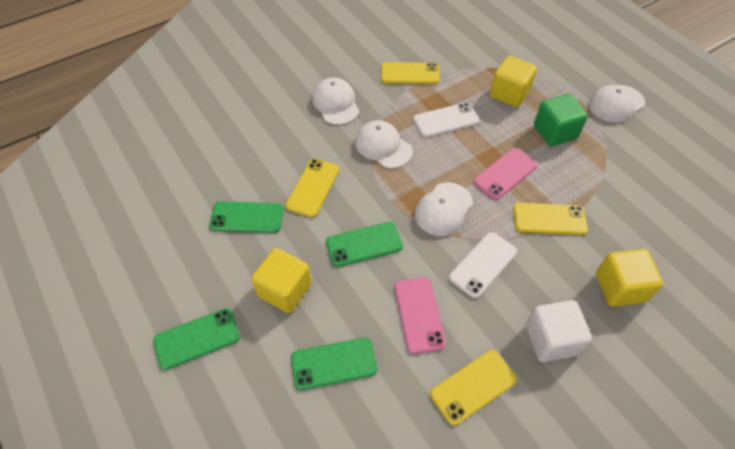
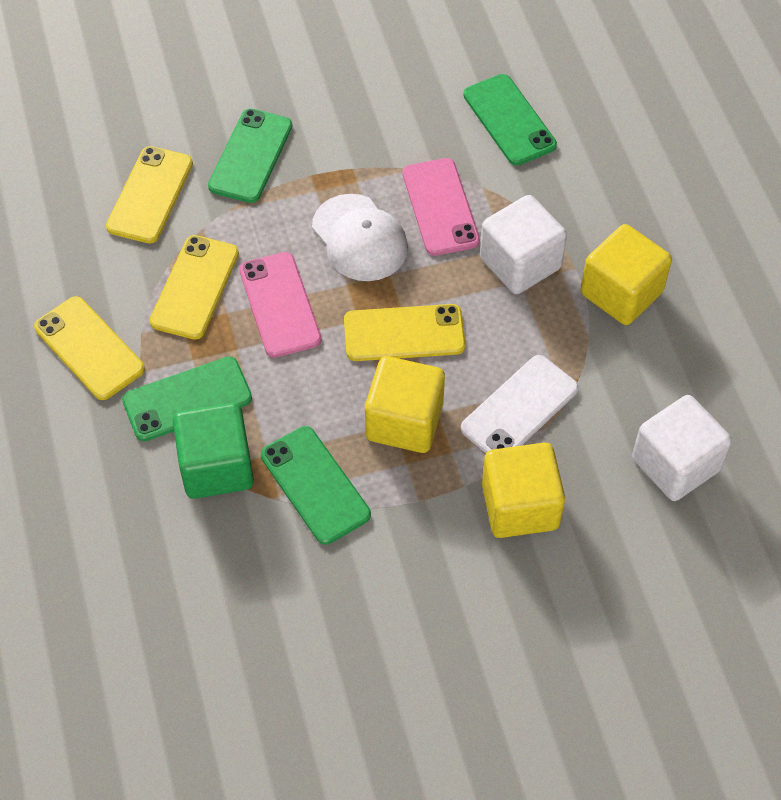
white cap: 4 -> 1
white cube: 1 -> 2
white phone: 2 -> 1

